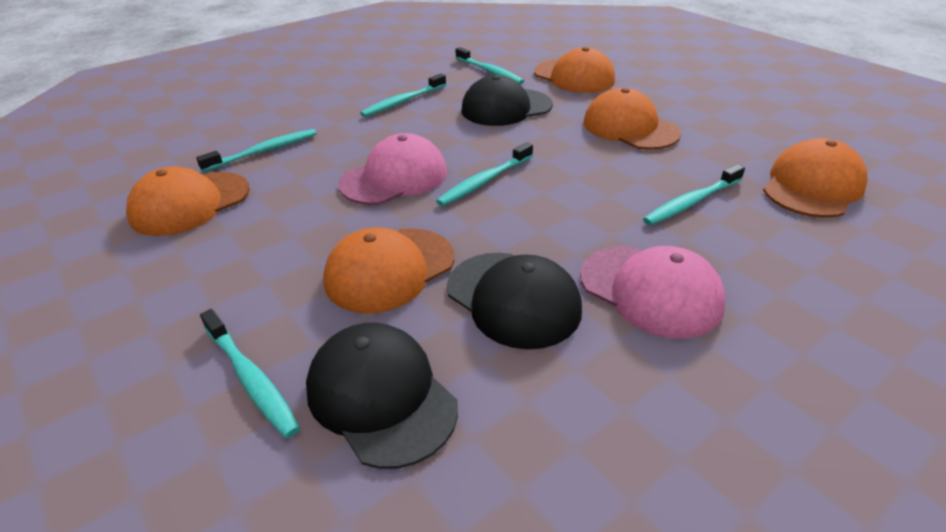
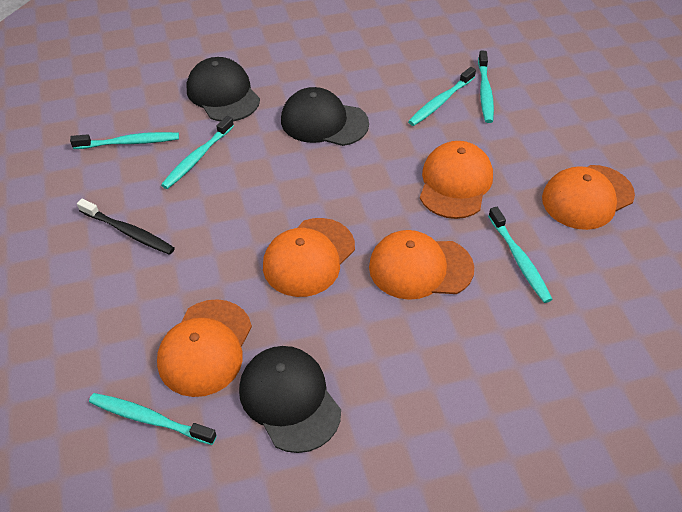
black toothbrush: 0 -> 1
pink cap: 2 -> 0

